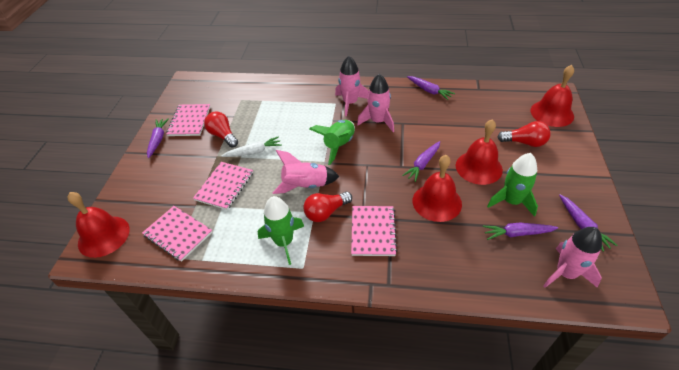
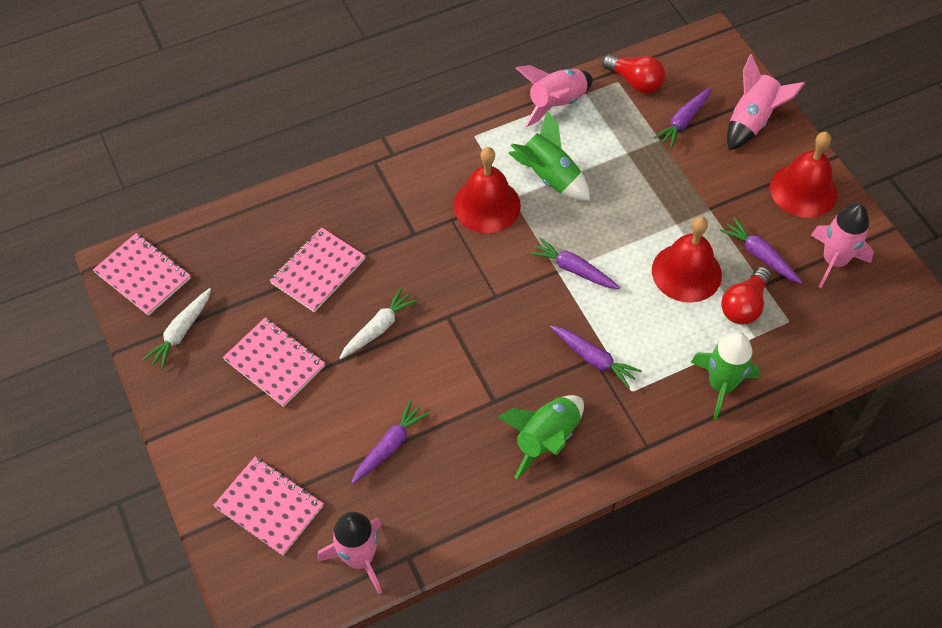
red bell: 4 -> 3
red light bulb: 3 -> 2
white carrot: 1 -> 2

